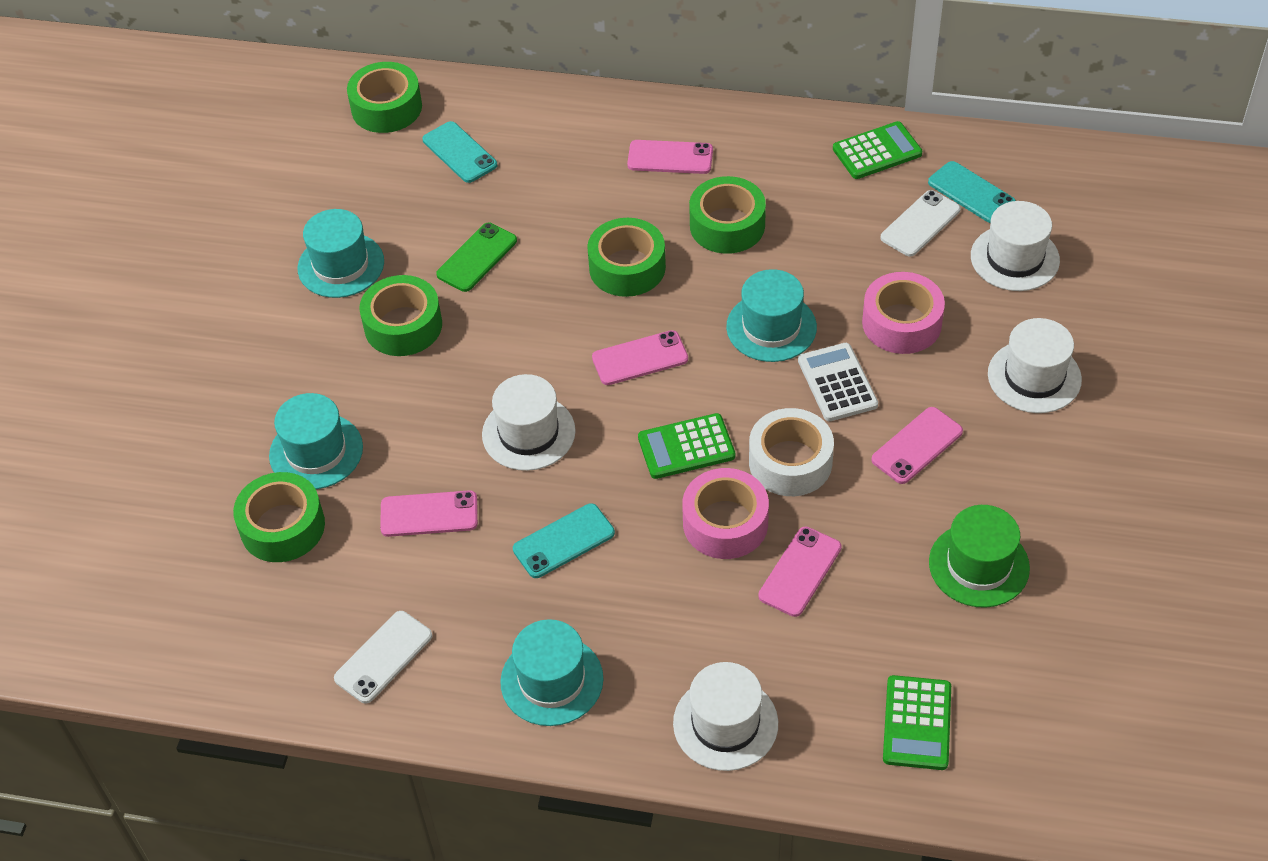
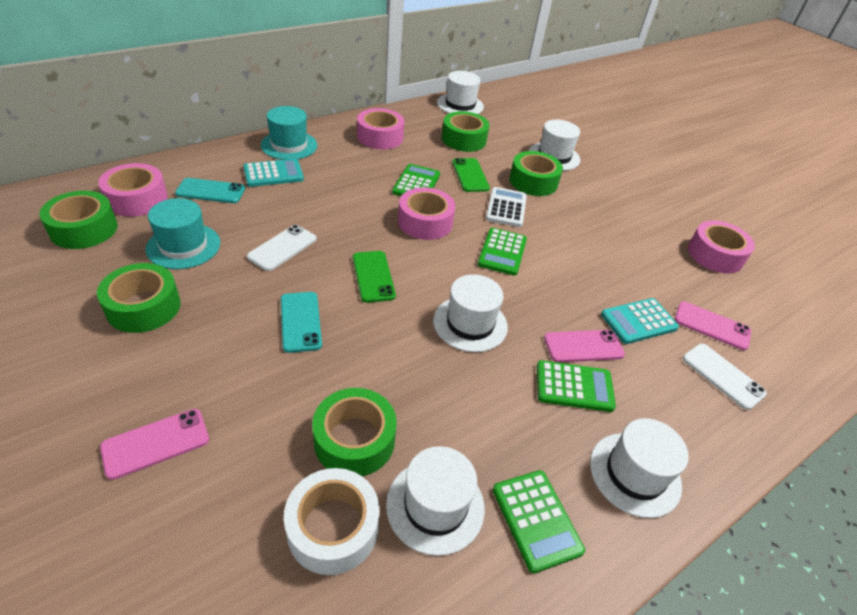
green calculator: 3 -> 4
green hat: 1 -> 0
green phone: 1 -> 2
pink phone: 5 -> 3
pink tape: 2 -> 4
turquoise calculator: 0 -> 2
turquoise hat: 4 -> 2
turquoise phone: 3 -> 2
white hat: 4 -> 5

